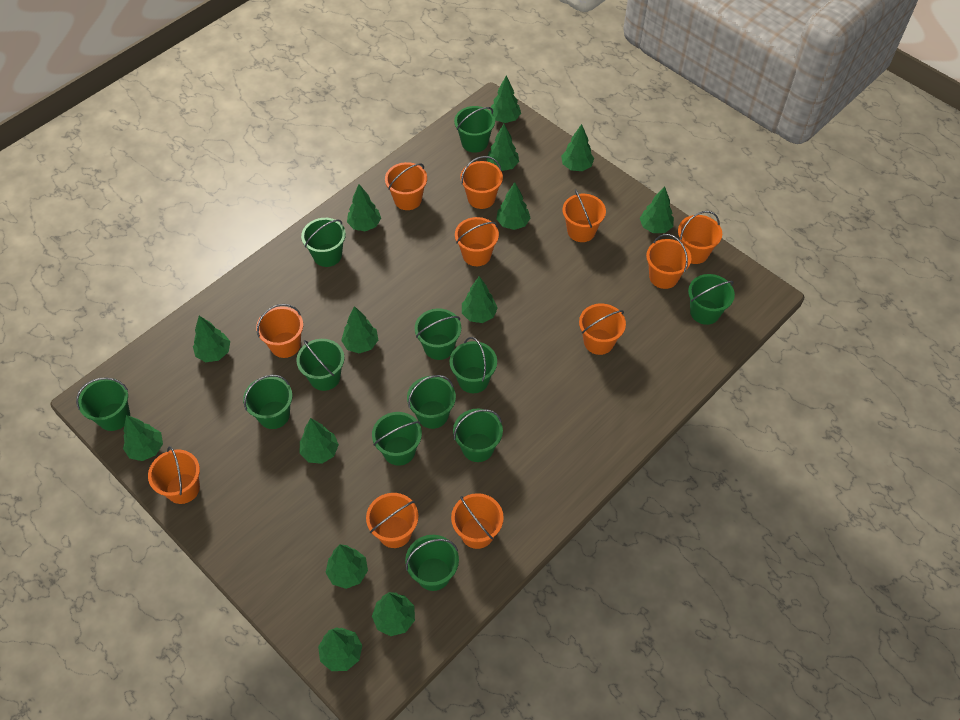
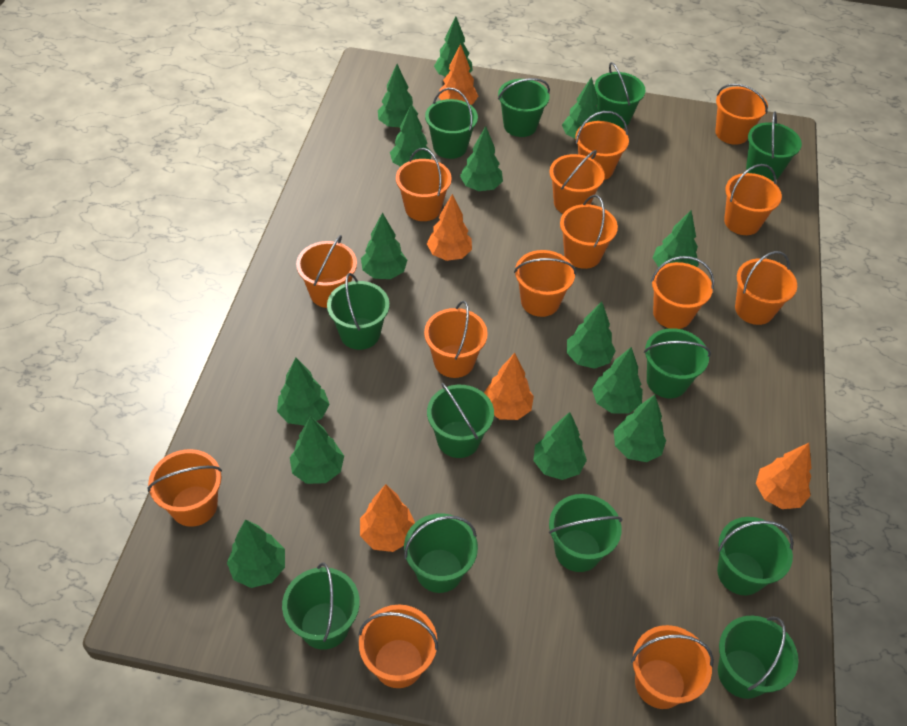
orange bucket: 11 -> 14
orange tree: 0 -> 5

